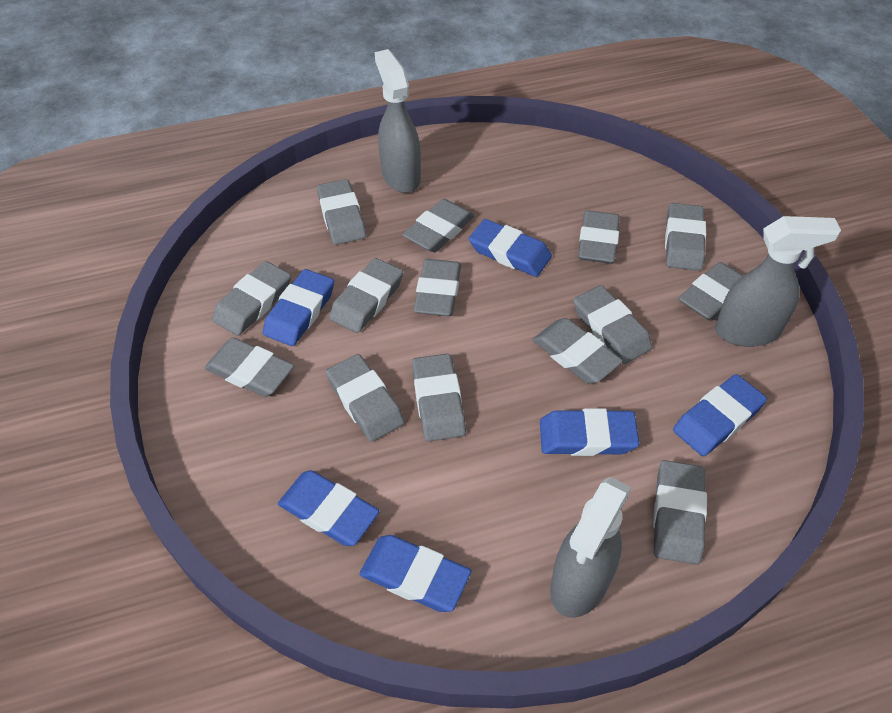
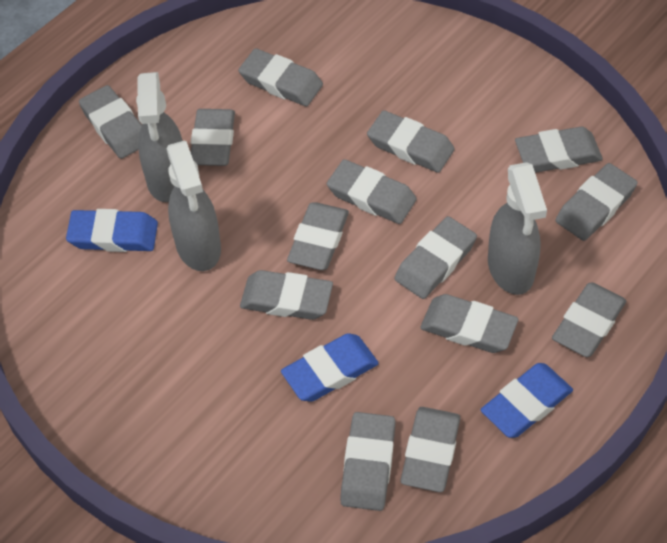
blue eraser: 6 -> 3

